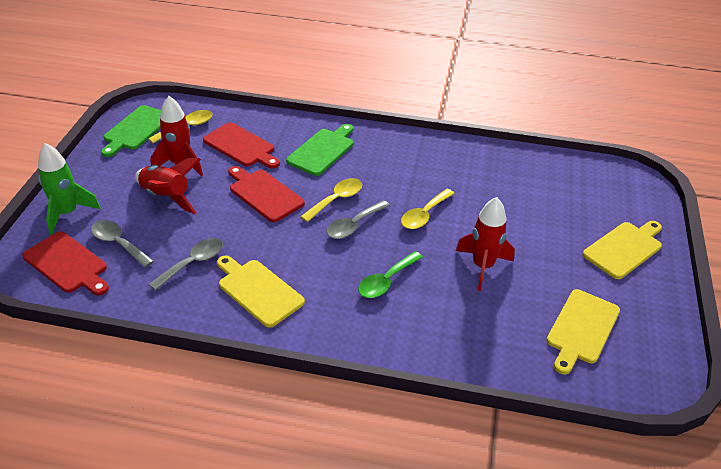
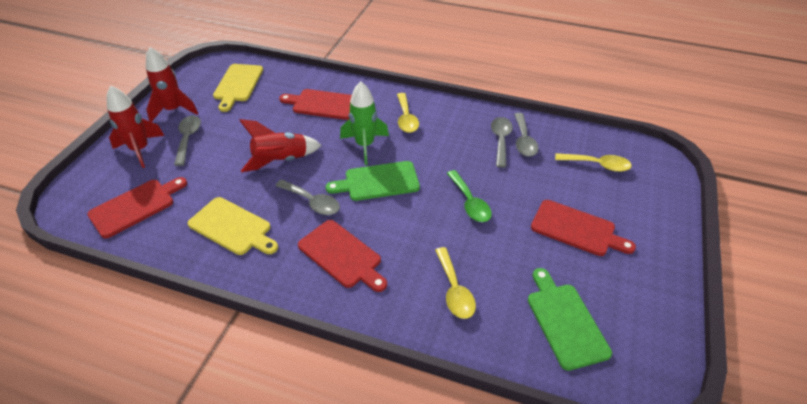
grey spoon: 3 -> 4
red cutting board: 3 -> 4
yellow cutting board: 3 -> 2

